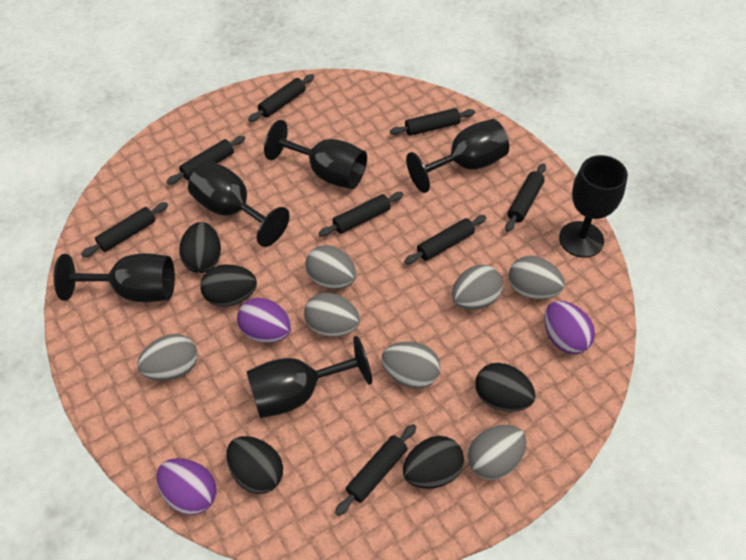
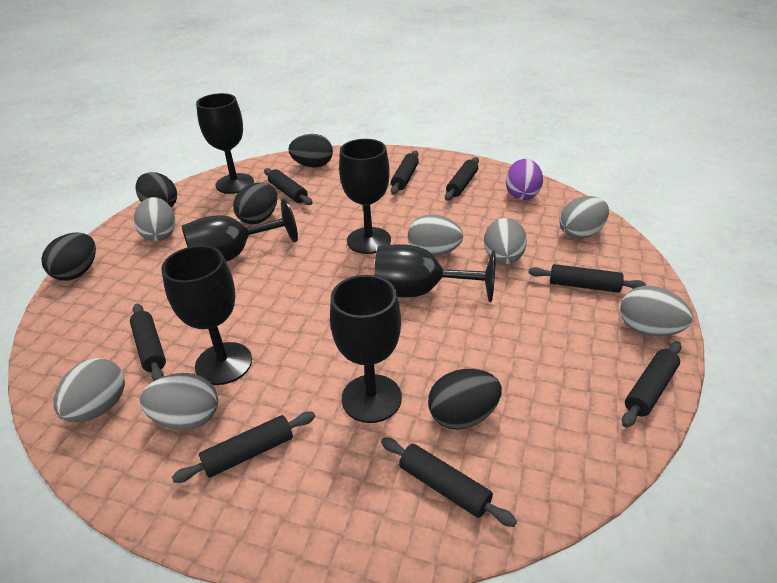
purple egg: 3 -> 1

